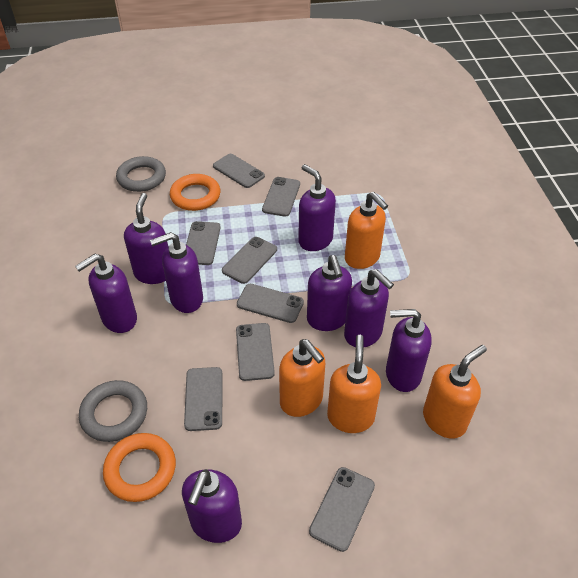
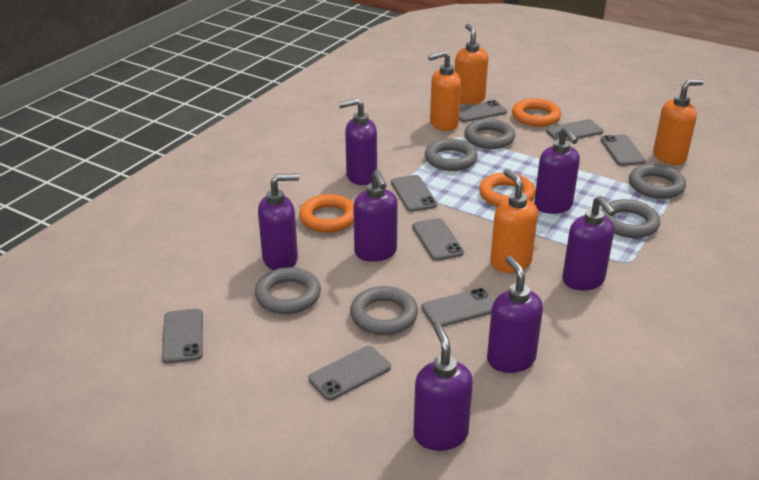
grey ring: 2 -> 6
orange ring: 2 -> 3
purple soap dispenser: 8 -> 7

